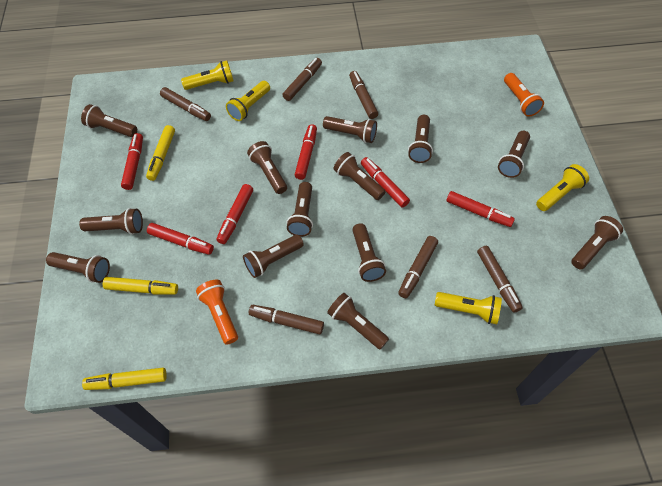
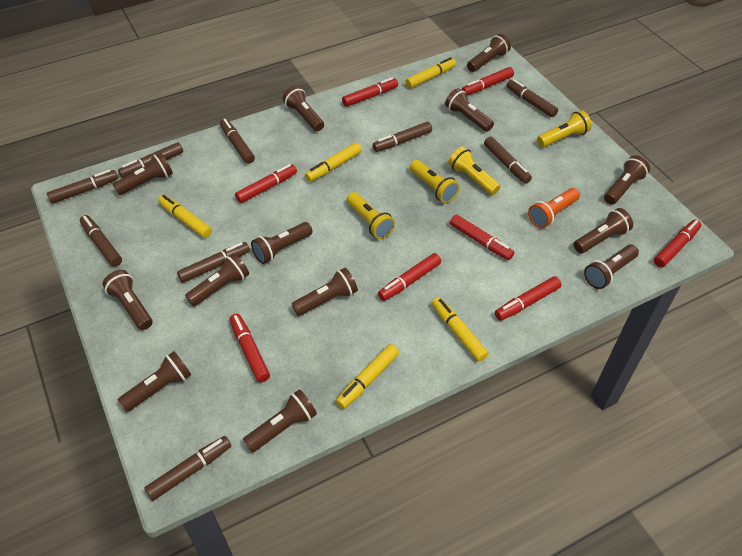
brown marker: 6 -> 9
orange flashlight: 2 -> 1
red marker: 6 -> 8
yellow marker: 3 -> 5

